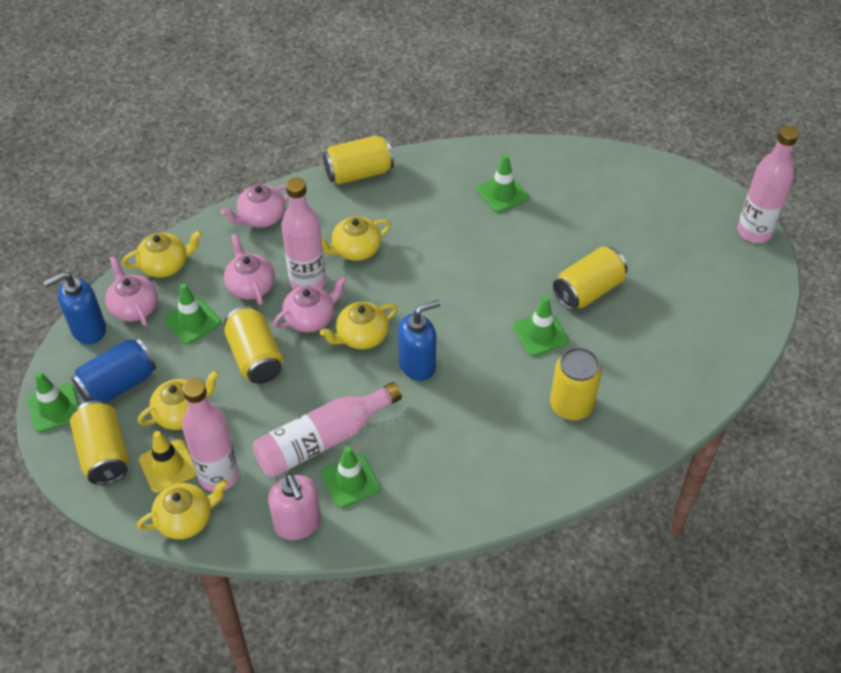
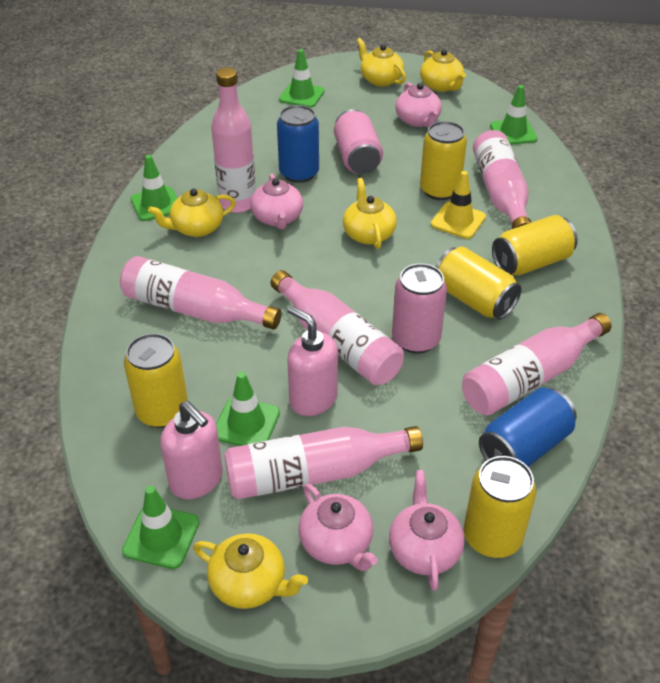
blue can: 1 -> 2
blue soap dispenser: 2 -> 0
pink bottle: 4 -> 6
pink can: 0 -> 2
pink soap dispenser: 1 -> 2

